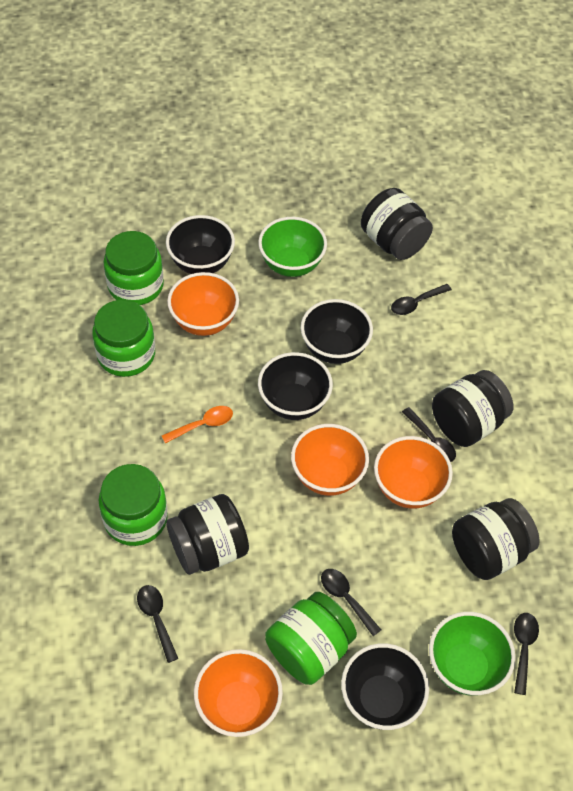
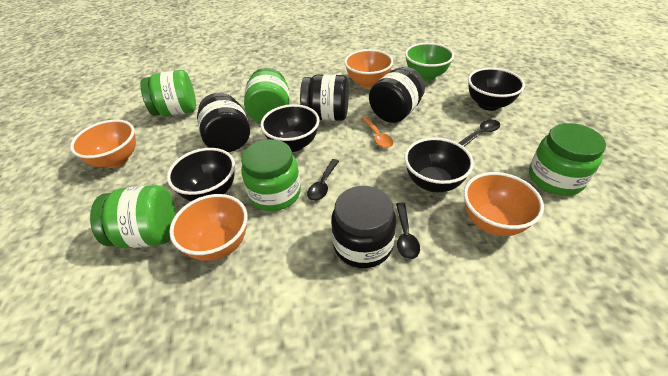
black spoon: 5 -> 3
green bowl: 2 -> 1
green jar: 4 -> 5

